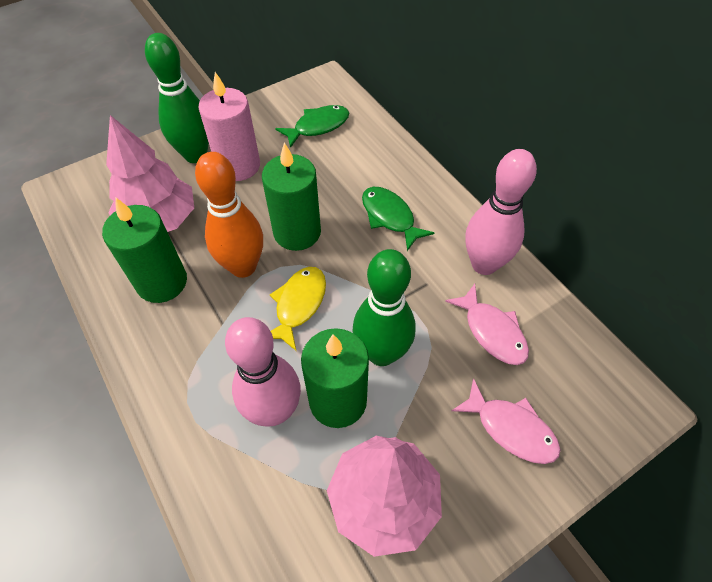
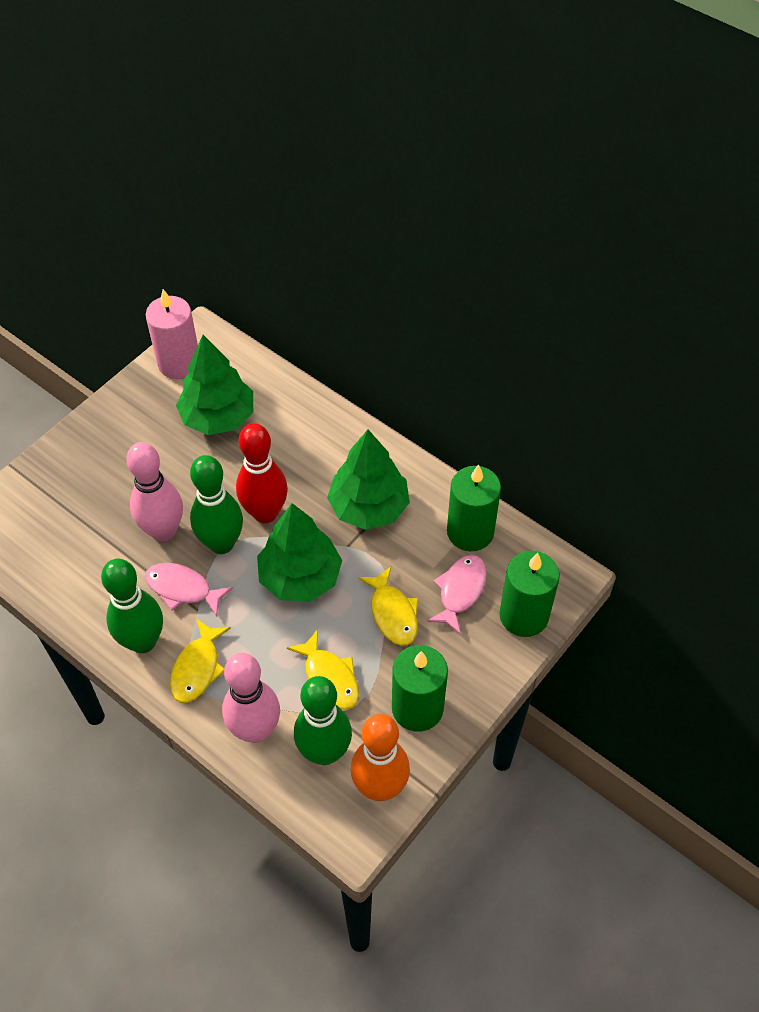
green bowling pin: 2 -> 3
green fish: 2 -> 0
green tree: 0 -> 3
pink tree: 2 -> 0
red bowling pin: 0 -> 1
yellow fish: 1 -> 3

